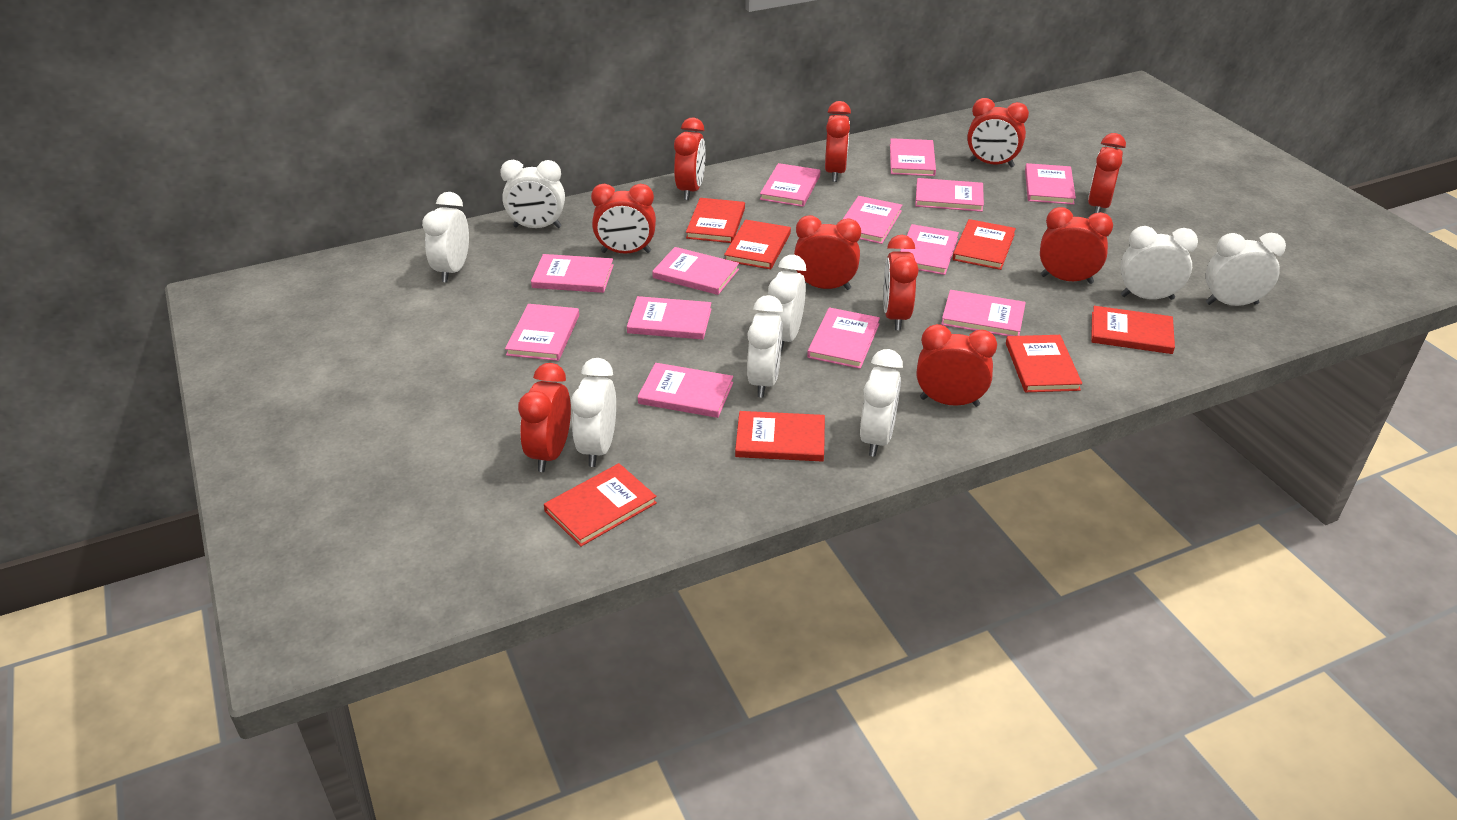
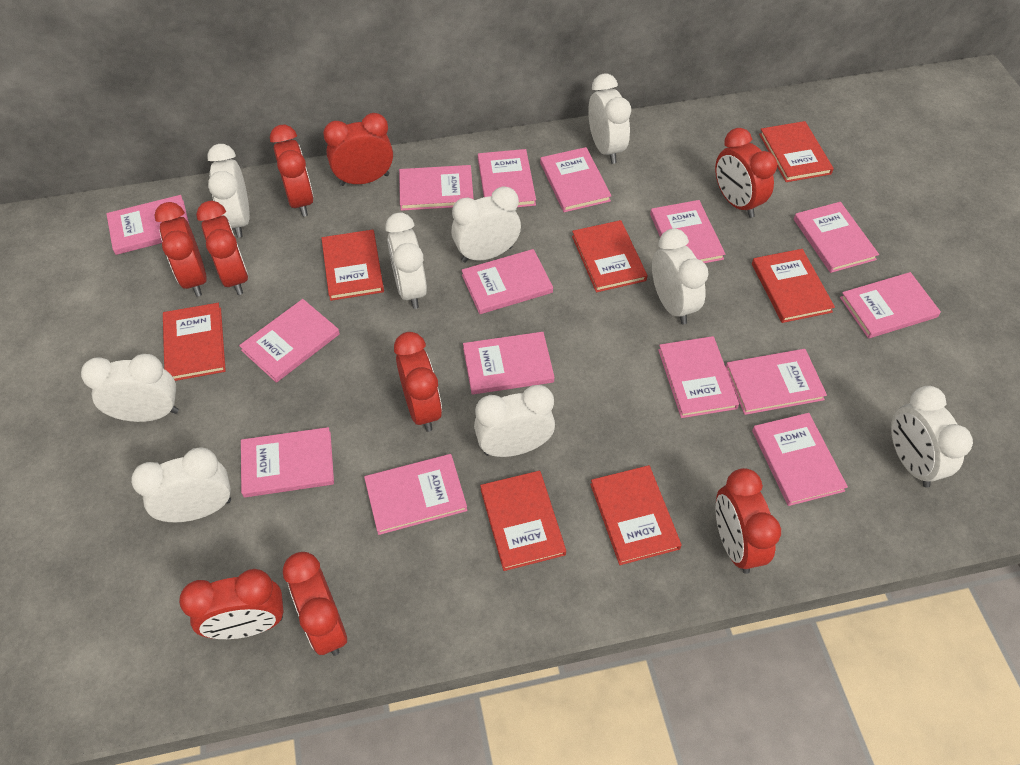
pink book: 13 -> 15
red clock: 10 -> 9
white clock: 8 -> 9

